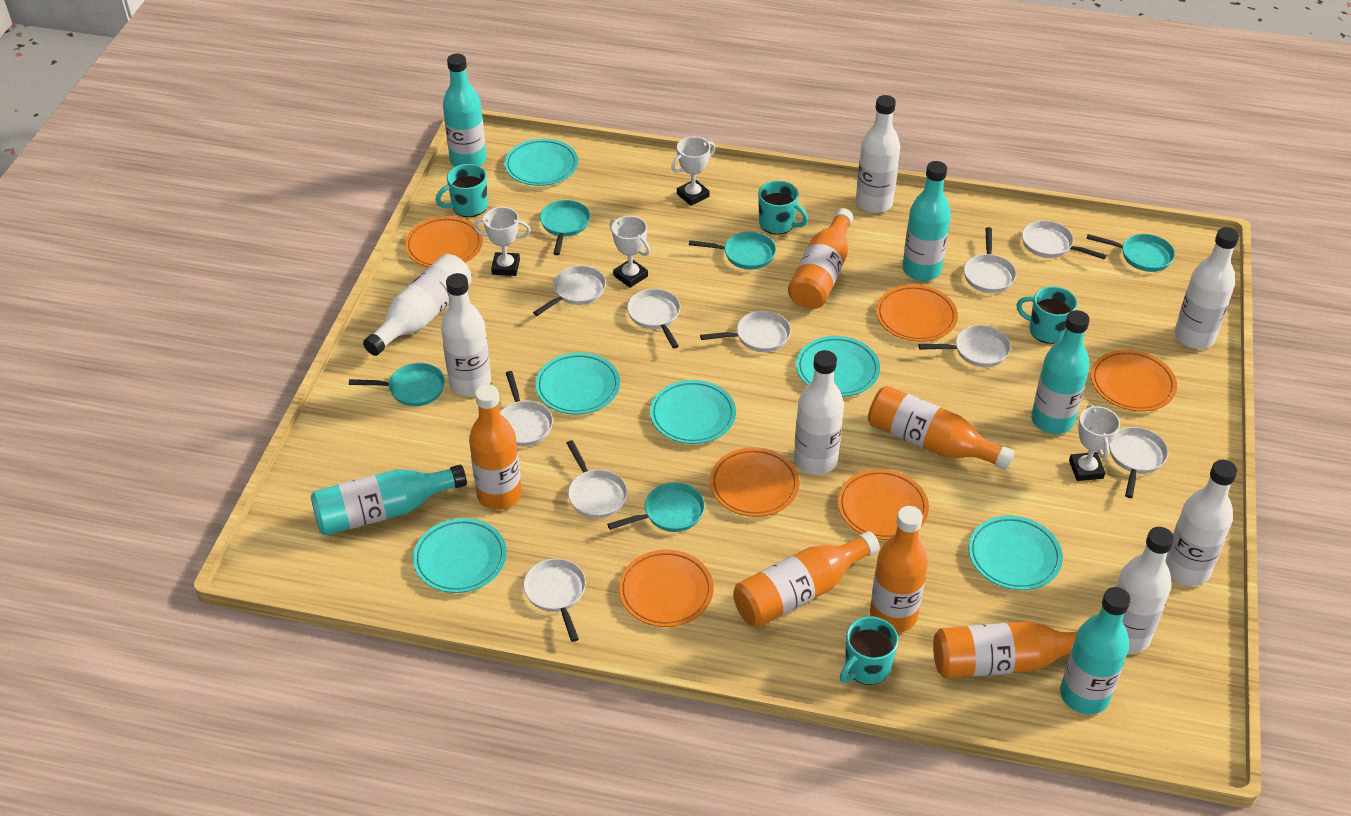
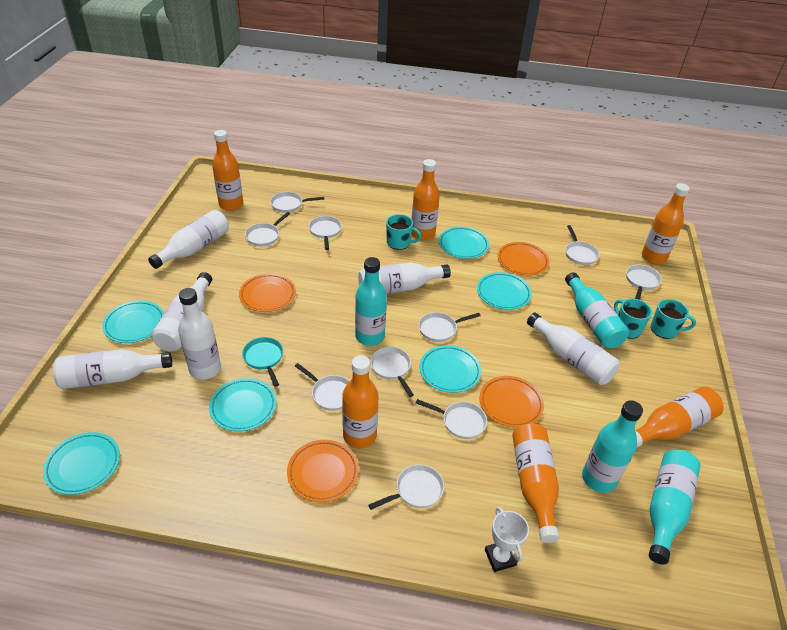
orange plate: 6 -> 4
turquoise bottle: 5 -> 4
turquoise mug: 4 -> 3
turquoise pan: 5 -> 1
white bottle: 7 -> 6
white trophy: 4 -> 1

